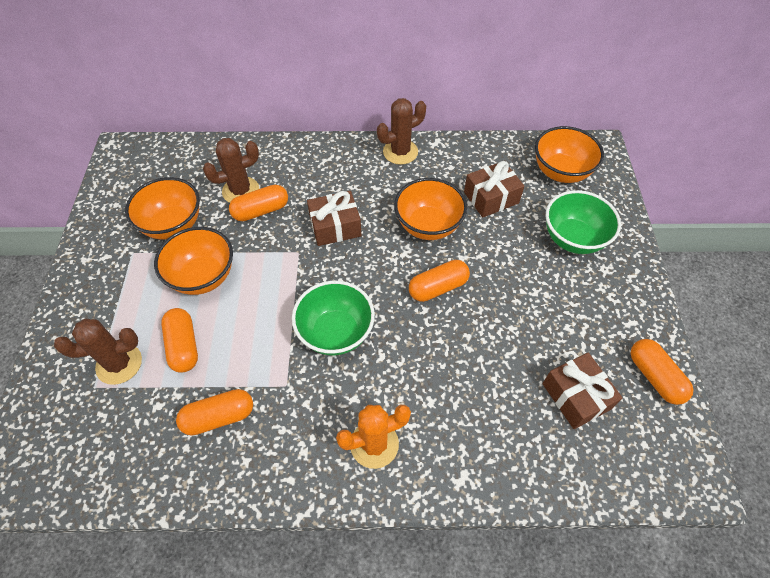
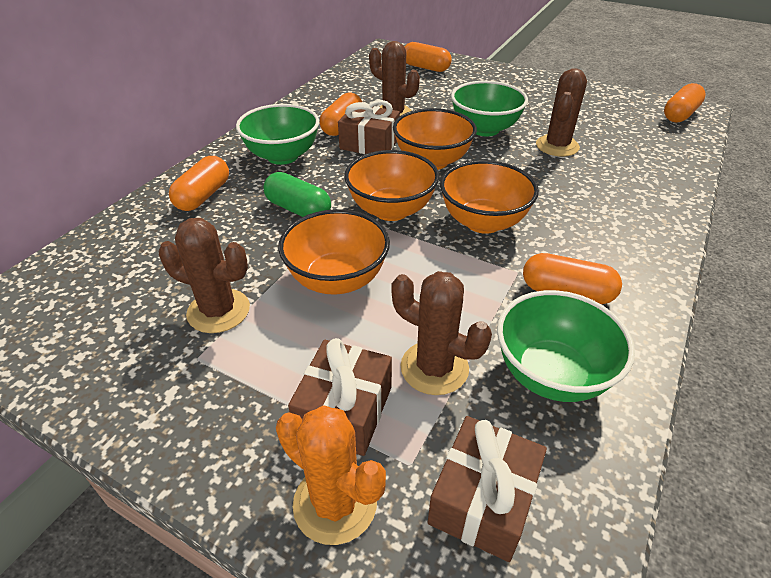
brown cactus: 3 -> 4
green bowl: 2 -> 3
green capsule: 0 -> 1

